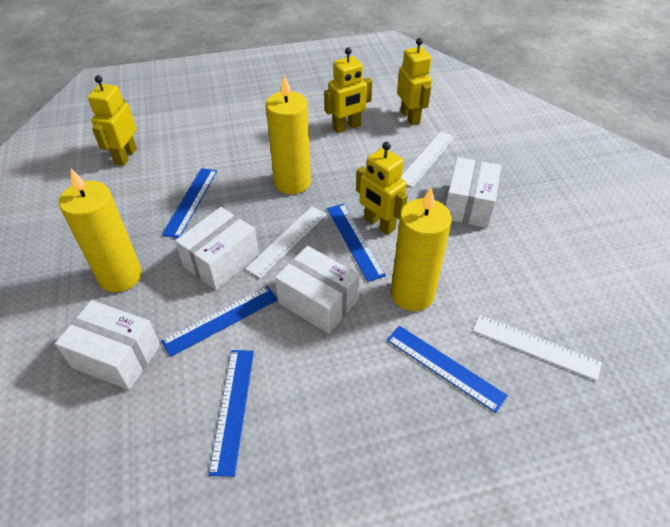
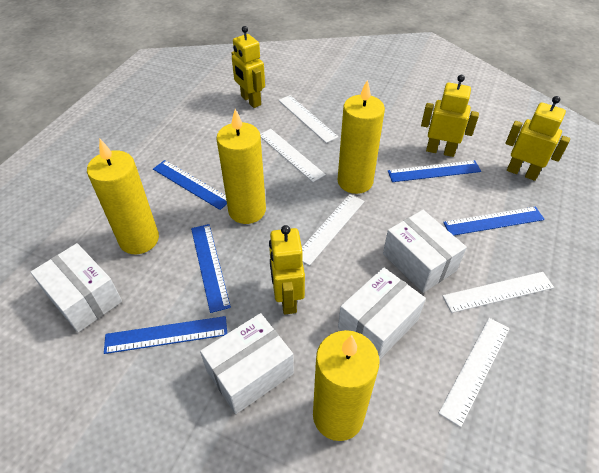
white ruler: 3 -> 5
yellow candle: 3 -> 4

